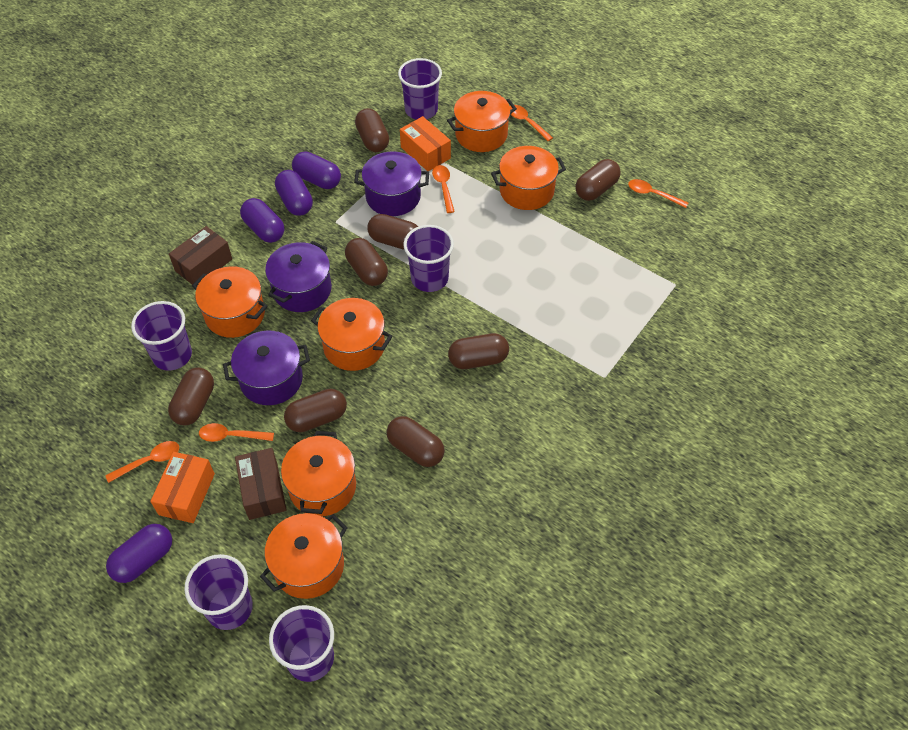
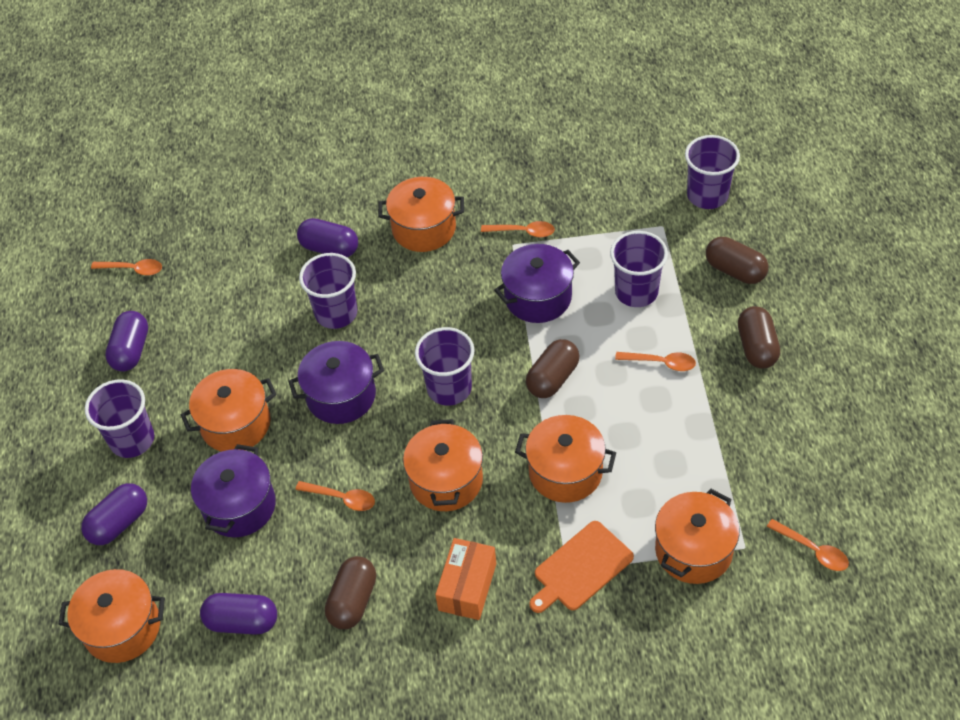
brown box: 2 -> 0
brown capsule: 8 -> 4
orange box: 2 -> 1
orange cutting board: 0 -> 1

